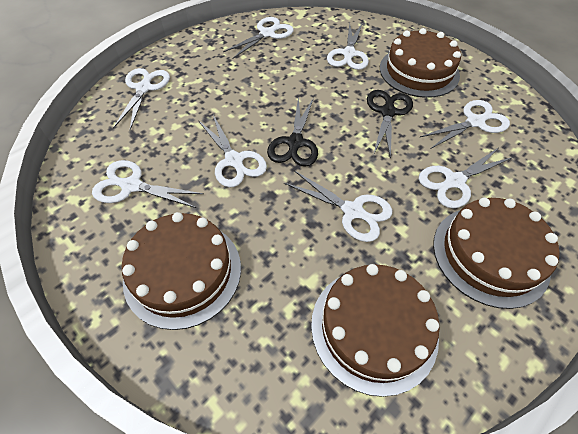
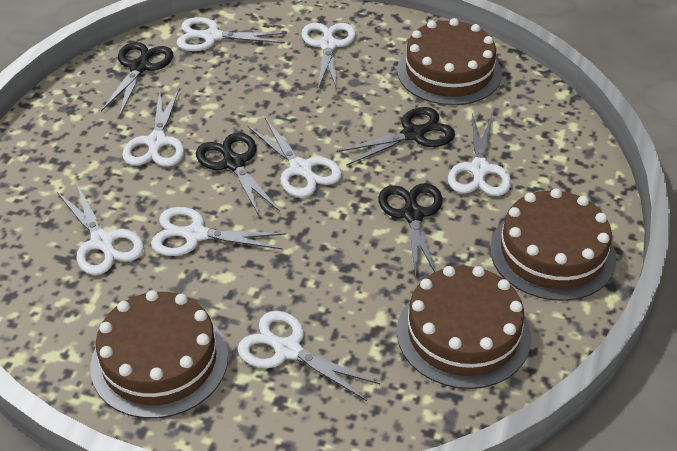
black scissors: 2 -> 4

